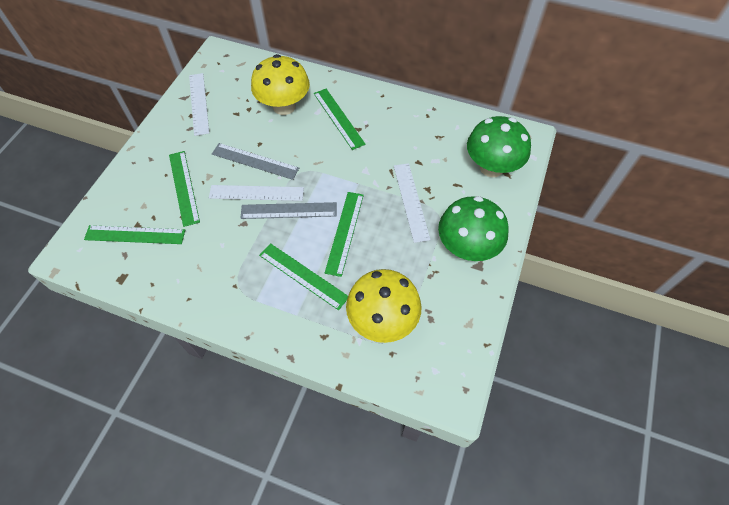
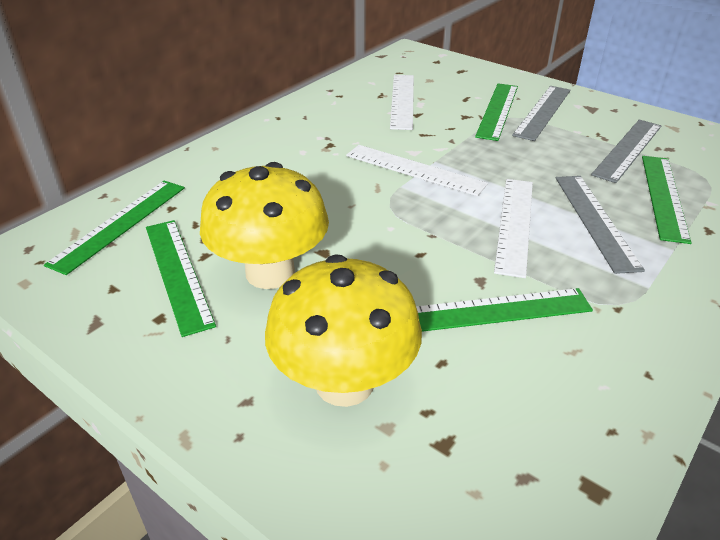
green mushroom: 2 -> 0
grey ruler: 2 -> 3

